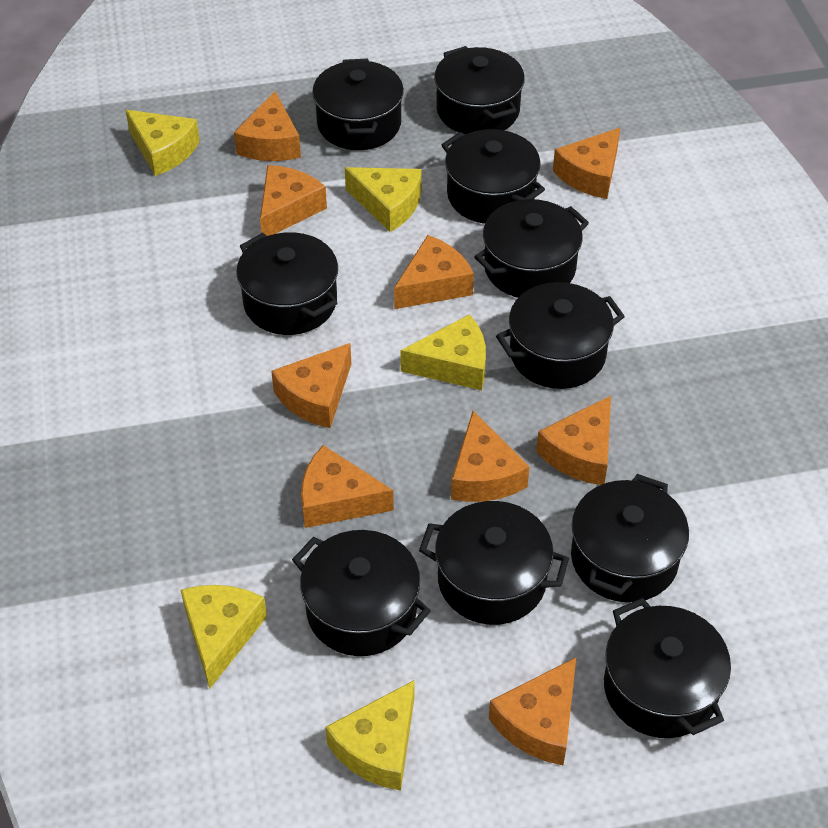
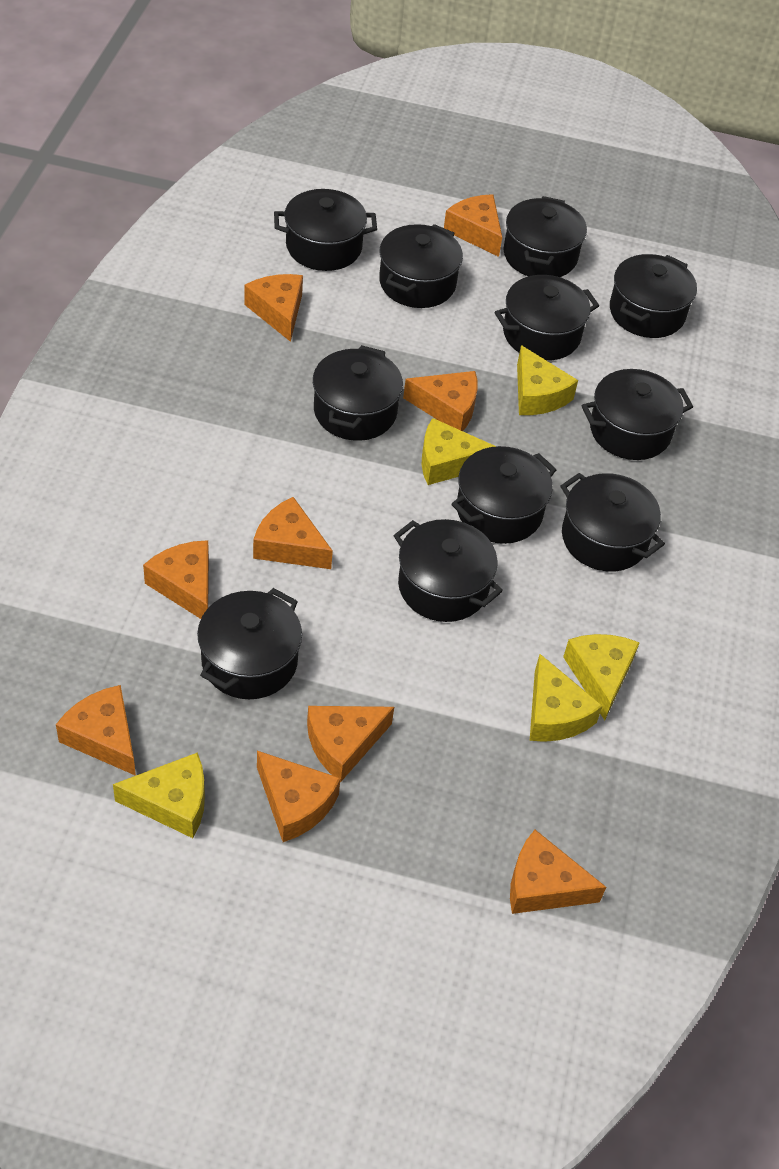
black pot: 10 -> 11

